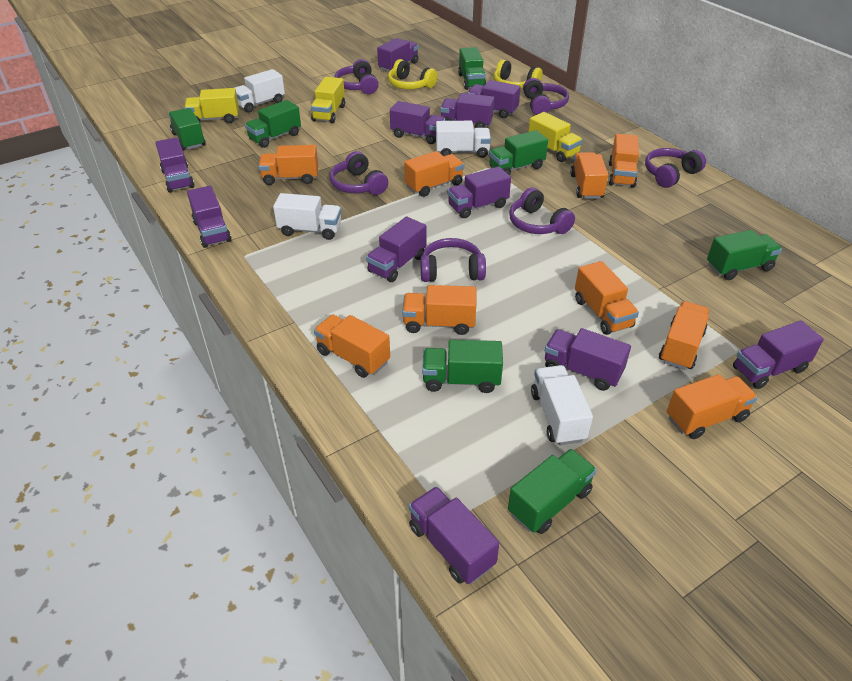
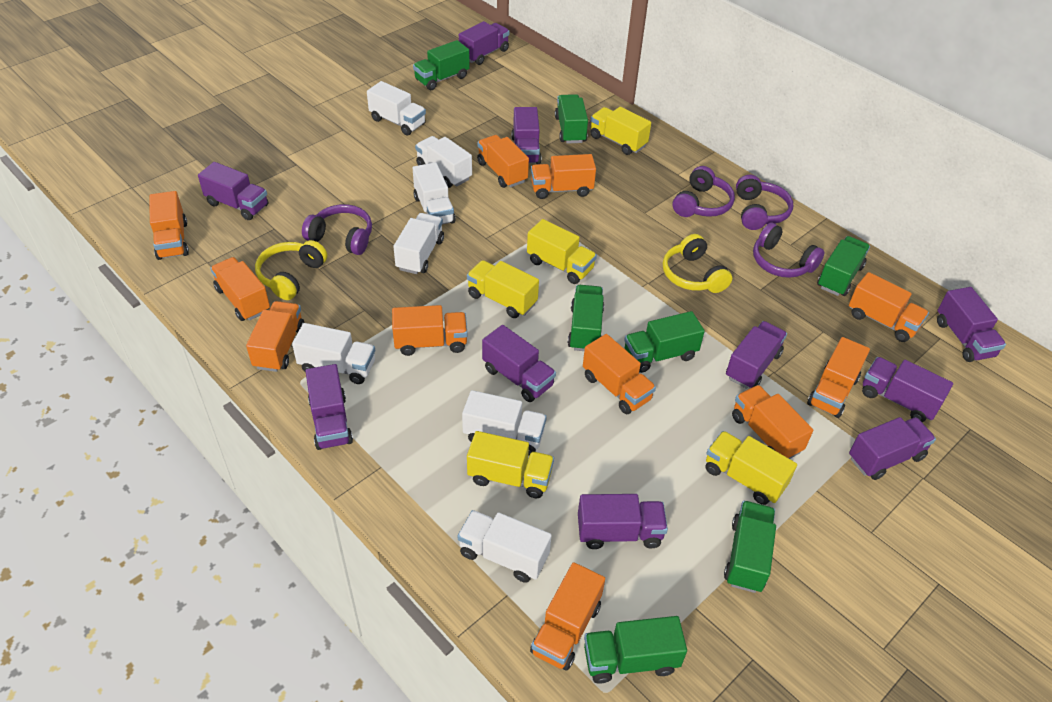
orange truck: 9 -> 11
purple headphones: 6 -> 4
purple truck: 11 -> 10
white truck: 4 -> 7
yellow truck: 3 -> 5

